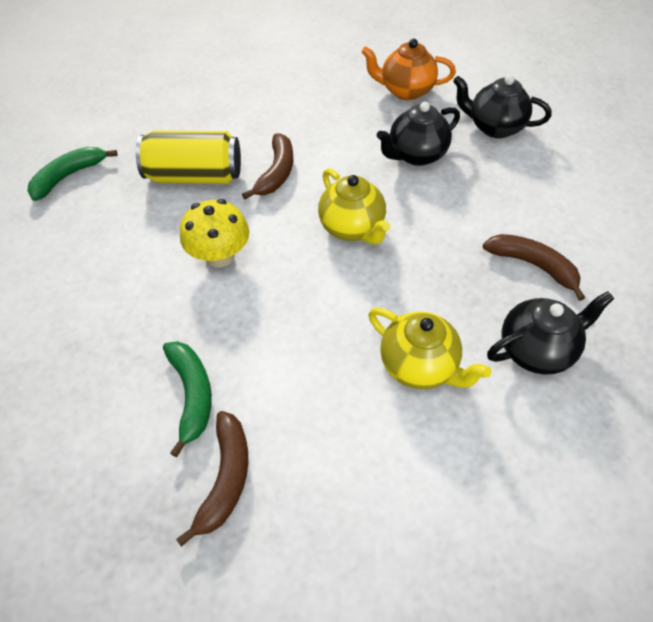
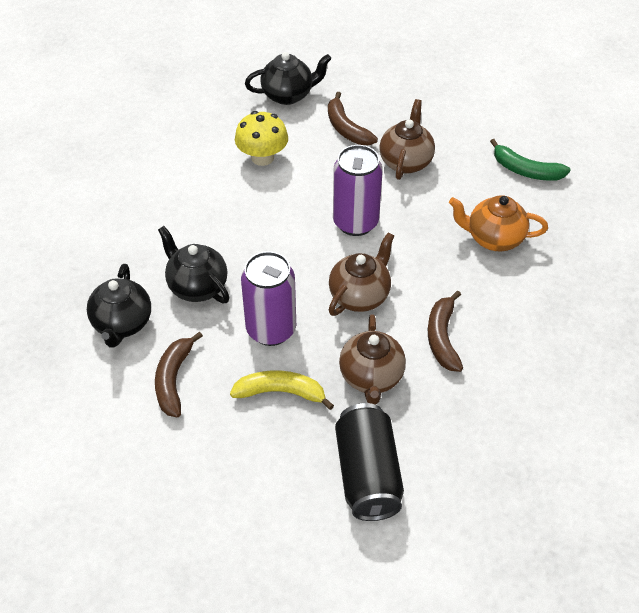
black can: 0 -> 1
brown teapot: 0 -> 3
green banana: 2 -> 1
purple can: 0 -> 2
yellow banana: 0 -> 1
yellow can: 1 -> 0
yellow teapot: 2 -> 0

